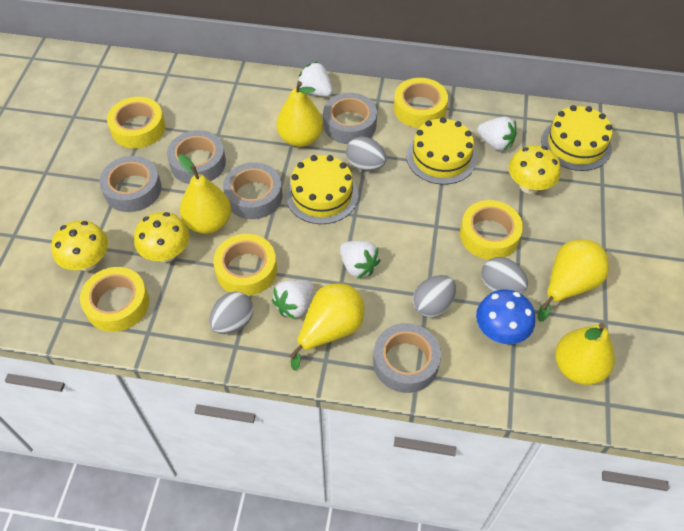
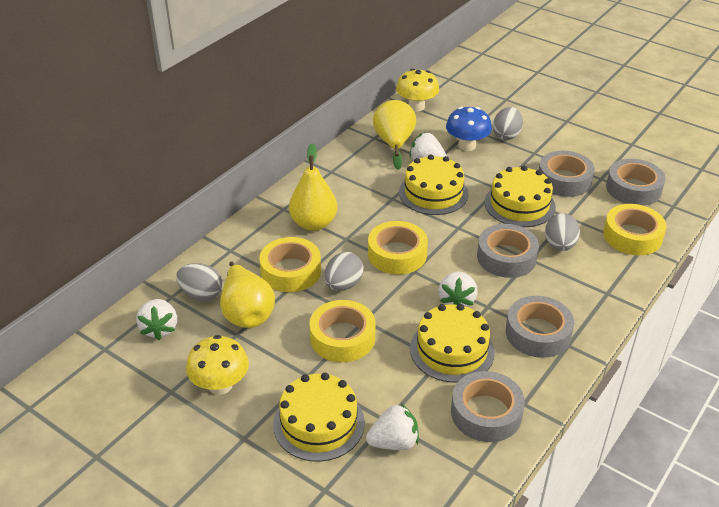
yellow cake: 3 -> 4
yellow mushroom: 3 -> 2
yellow pear: 5 -> 3
yellow tape: 5 -> 4

